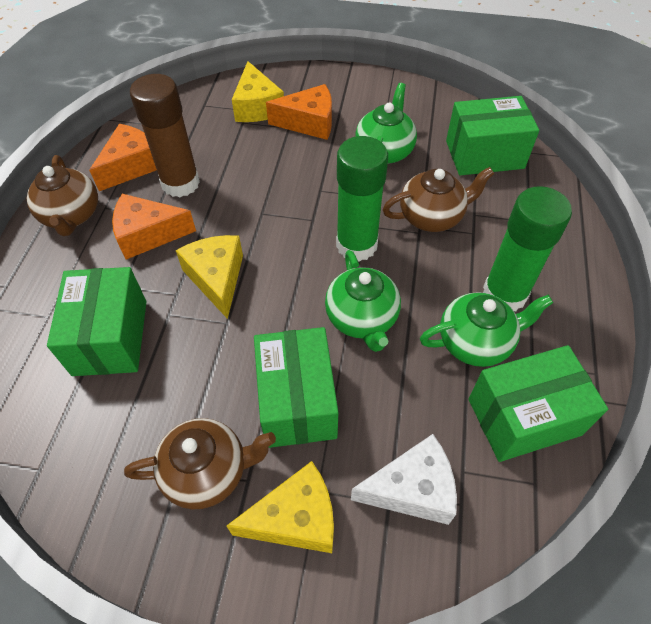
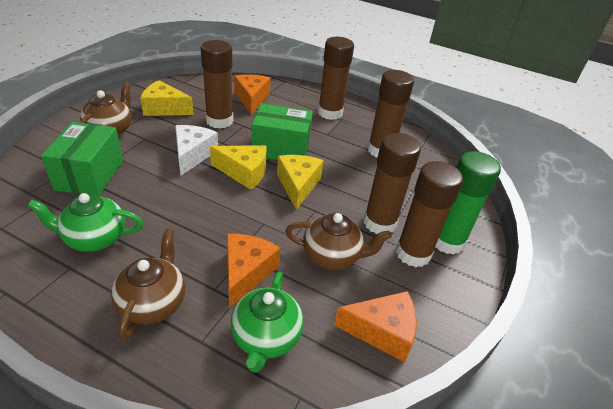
brown glue stick: 1 -> 5
green box: 4 -> 2
green glue stick: 2 -> 1
green teapot: 3 -> 2

